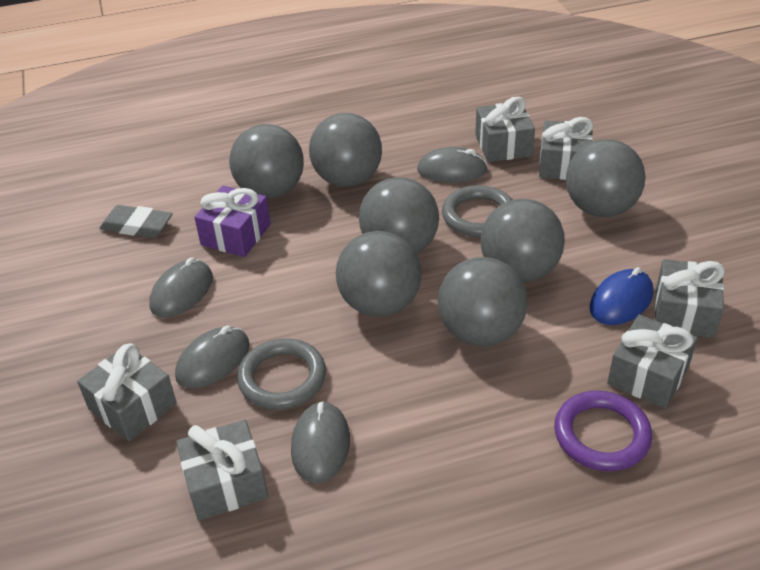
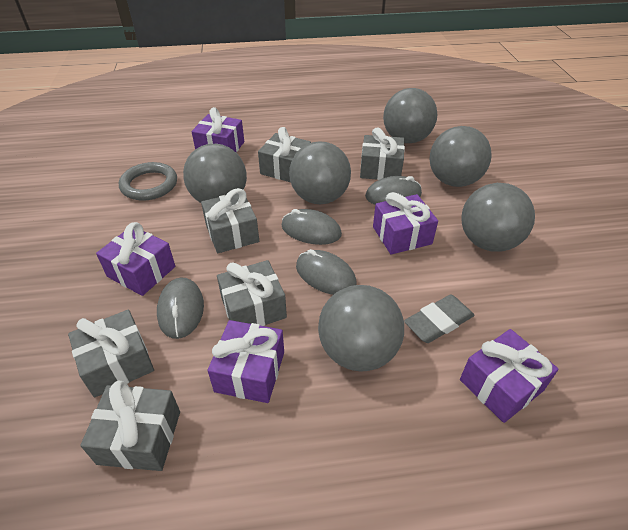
blue mouse: 1 -> 0
grey ball: 7 -> 6
grey ring: 2 -> 1
purple gift: 1 -> 5
purple ring: 1 -> 0

